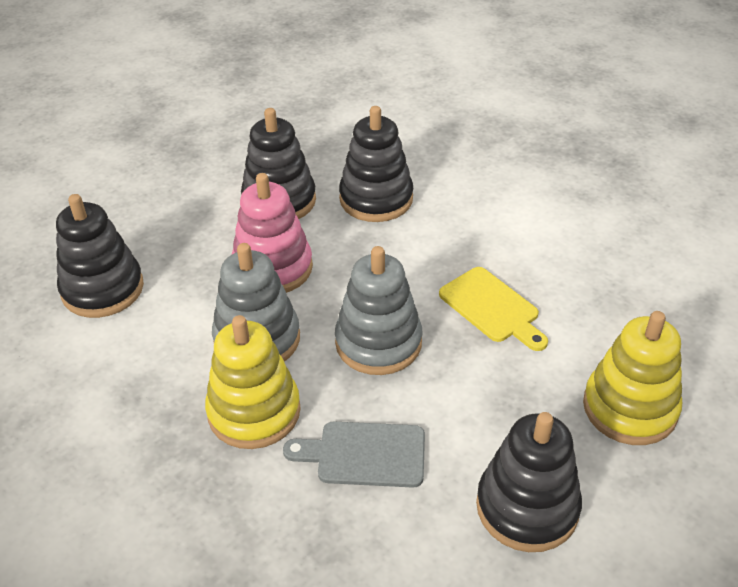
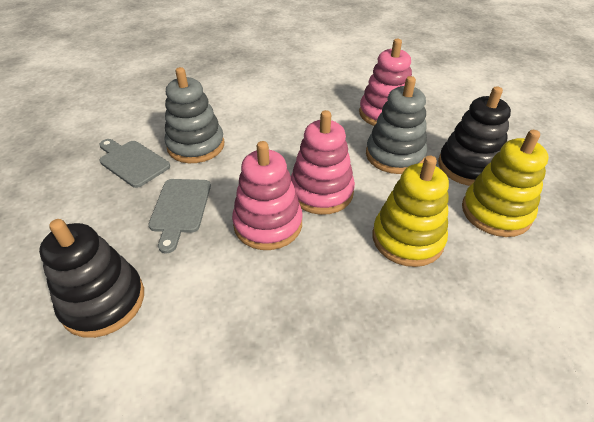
black stacking toy: 4 -> 2
grey cutting board: 1 -> 2
pink stacking toy: 1 -> 3
yellow cutting board: 1 -> 0

